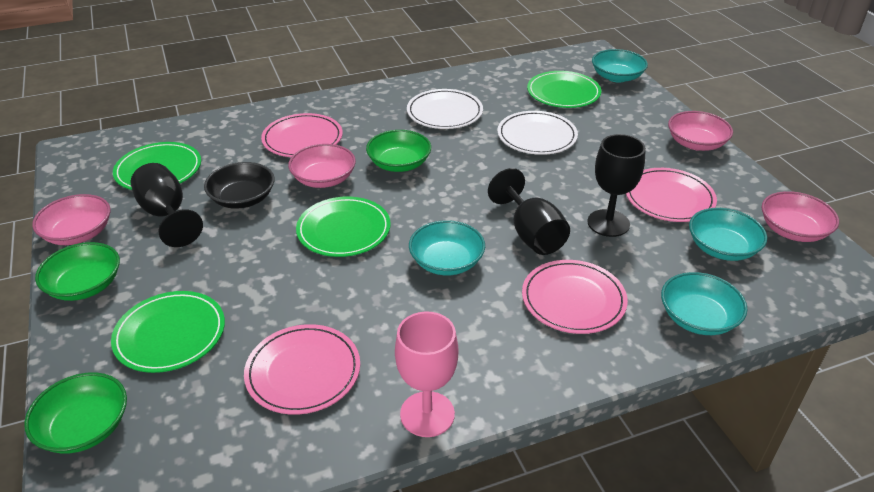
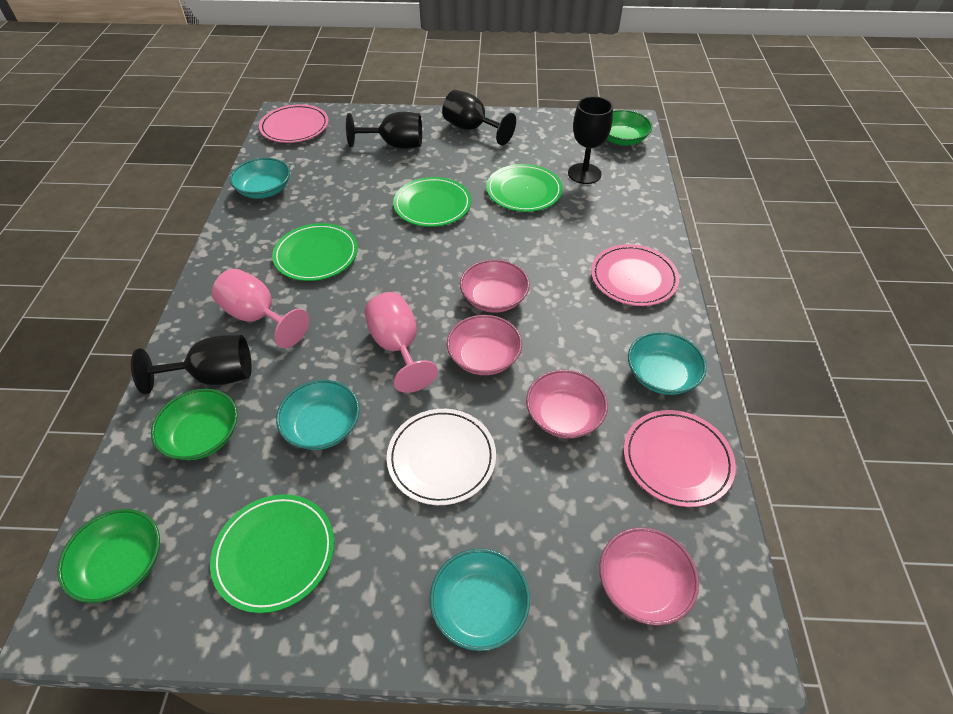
black bowl: 1 -> 0
black goblet: 3 -> 4
pink goblet: 1 -> 2
pink plate: 4 -> 3
white plate: 2 -> 1

